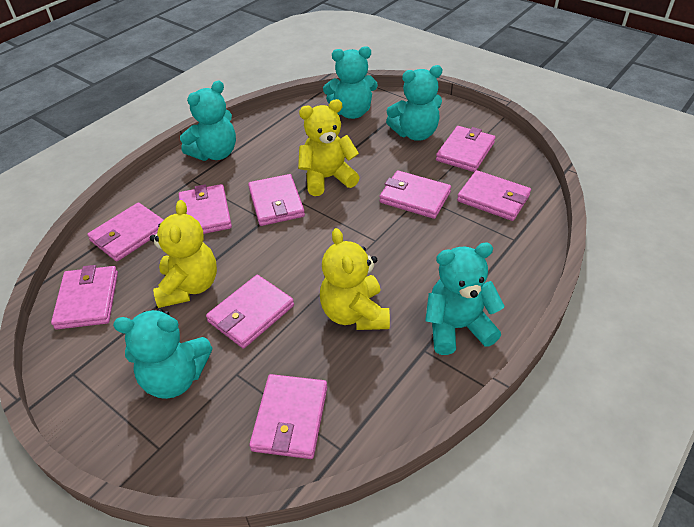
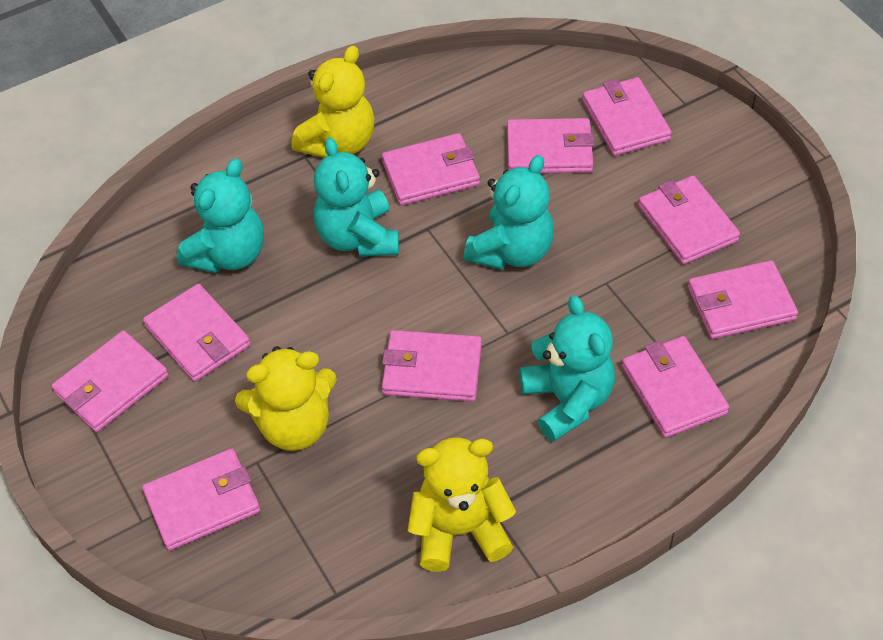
pink wallet: 9 -> 10
turquoise teddy bear: 5 -> 4

